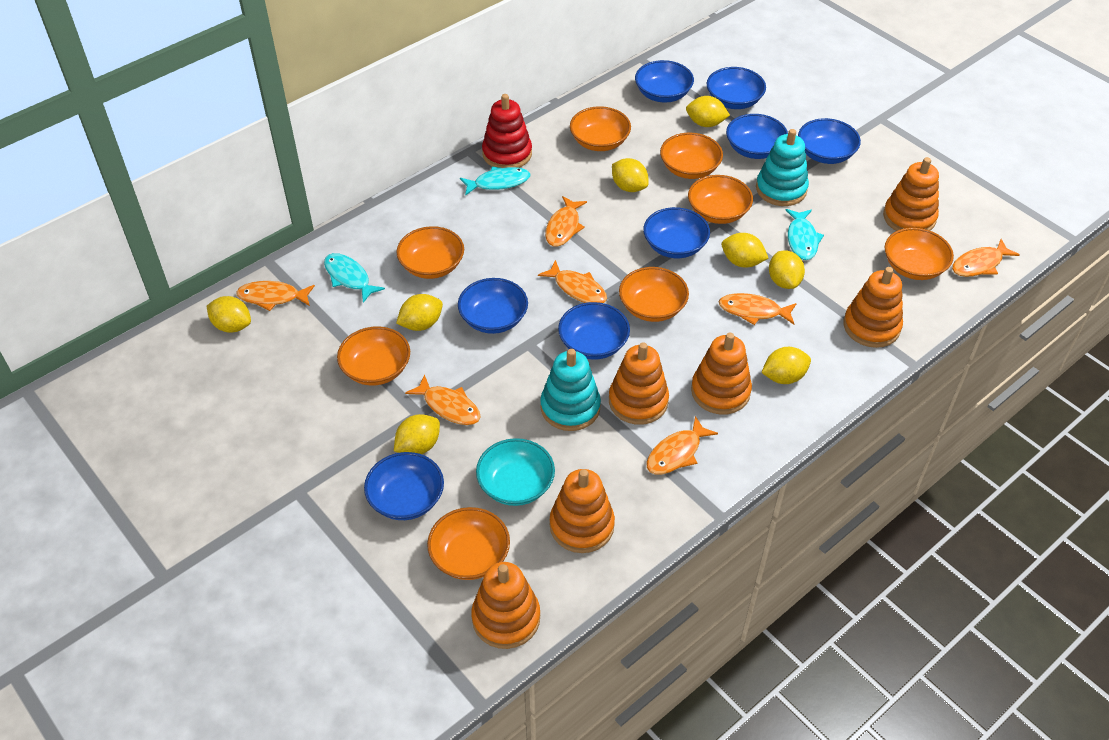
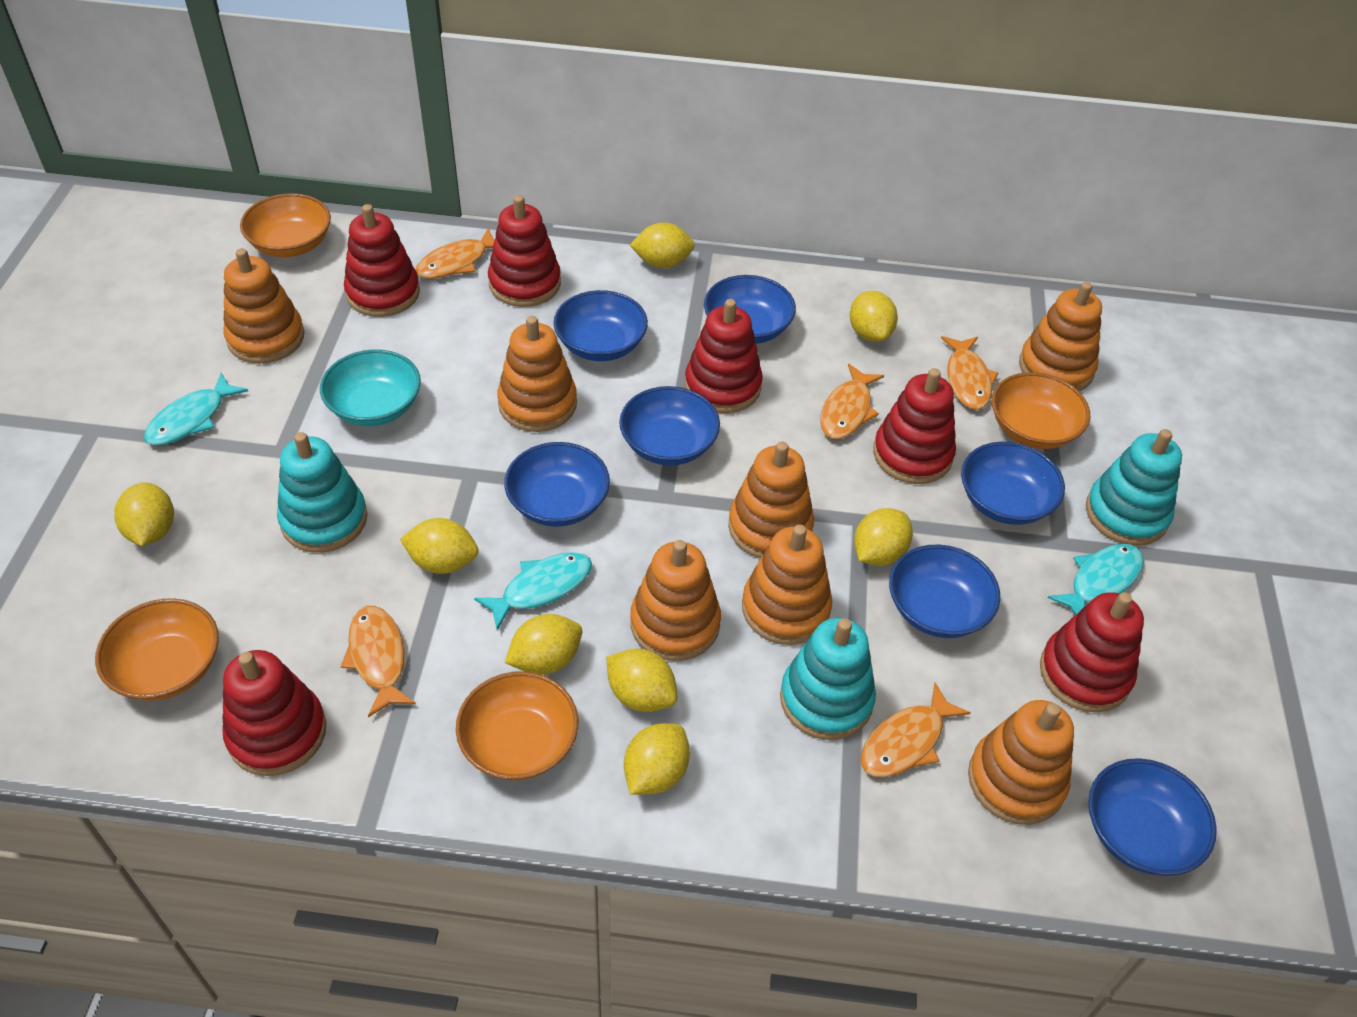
blue bowl: 8 -> 7
orange bowl: 8 -> 4
orange fish: 7 -> 5
orange stacking toy: 6 -> 7
red stacking toy: 1 -> 6
turquoise stacking toy: 2 -> 3

